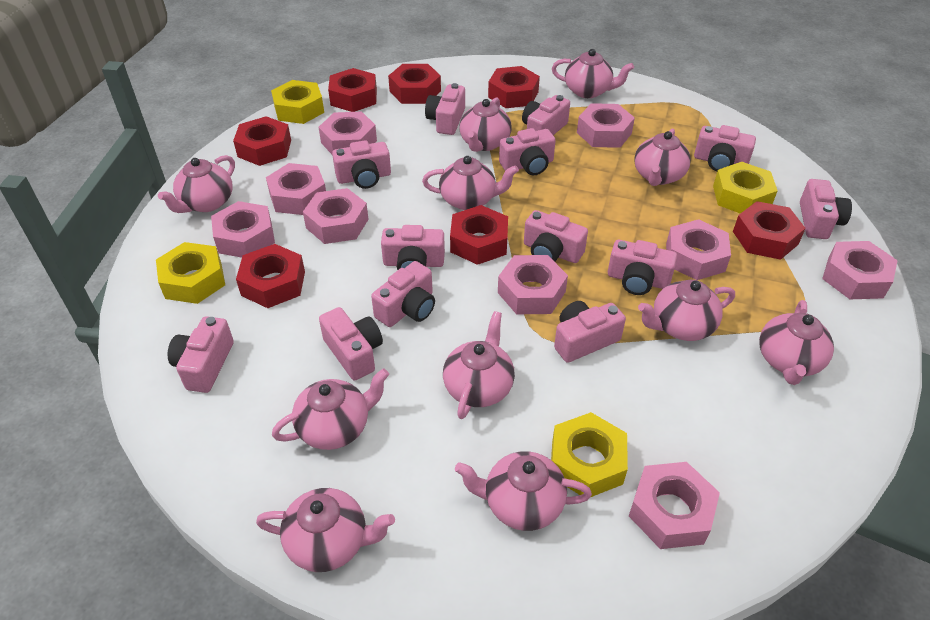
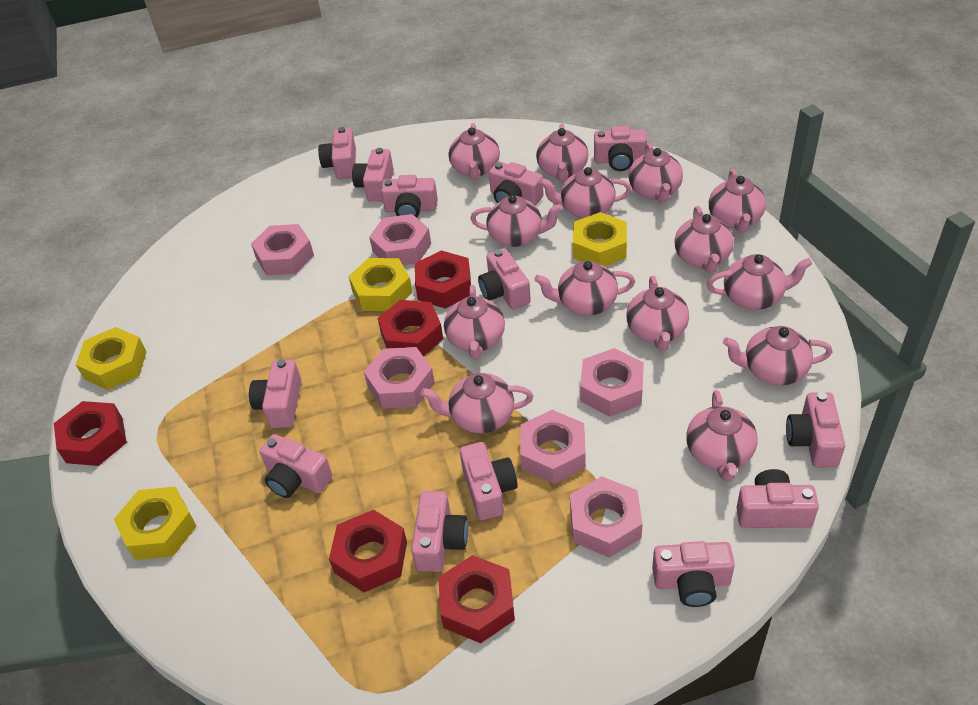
pink nut: 9 -> 6
pink teapot: 11 -> 14
red nut: 7 -> 5

